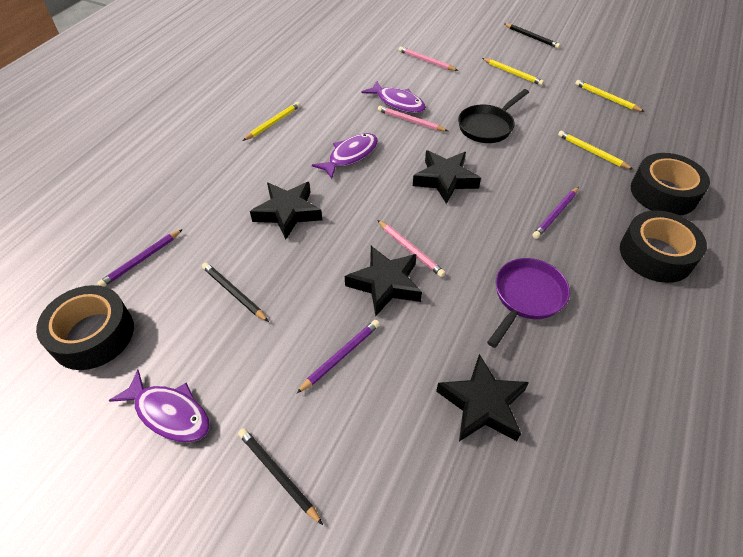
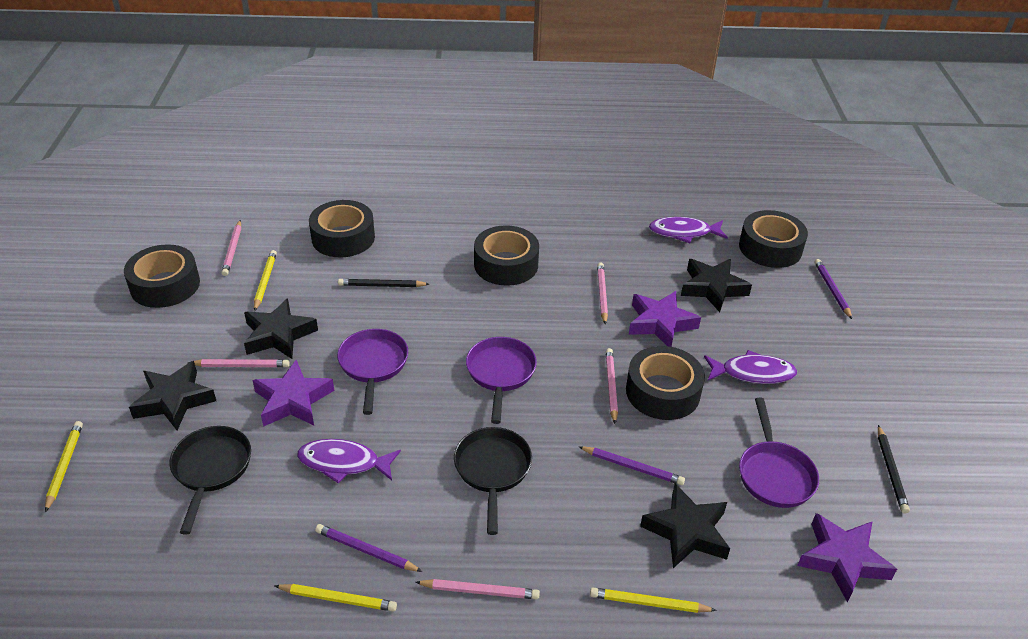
black pan: 1 -> 2
black pencil: 3 -> 2
black tape: 3 -> 5
pink pencil: 3 -> 5
purple pan: 1 -> 3
purple star: 0 -> 3

